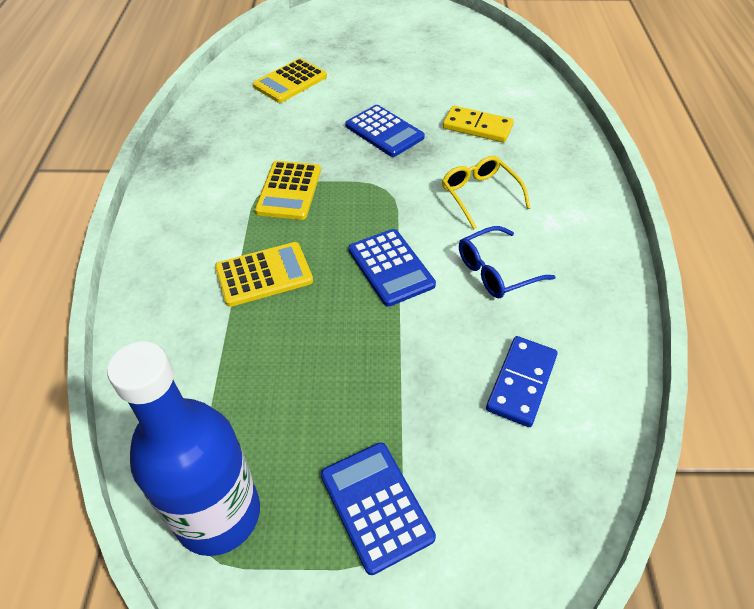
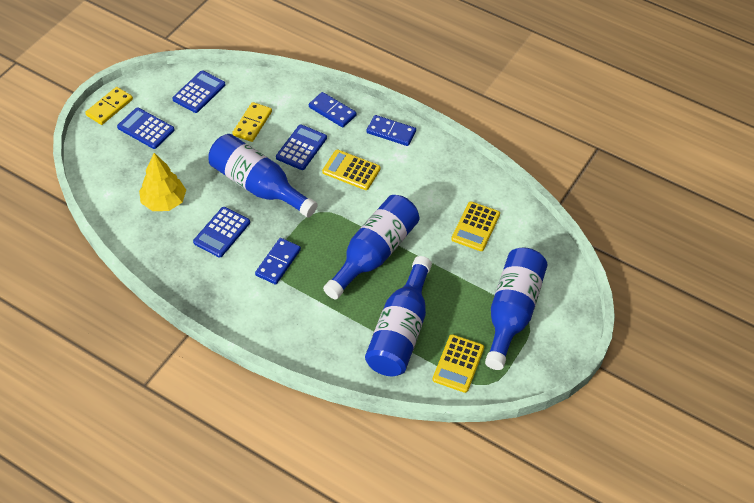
blue bottle: 1 -> 4
blue calculator: 3 -> 4
blue domino: 1 -> 3
blue glasses: 1 -> 0
yellow domino: 1 -> 2
yellow glasses: 1 -> 0
yellow tree: 0 -> 1

